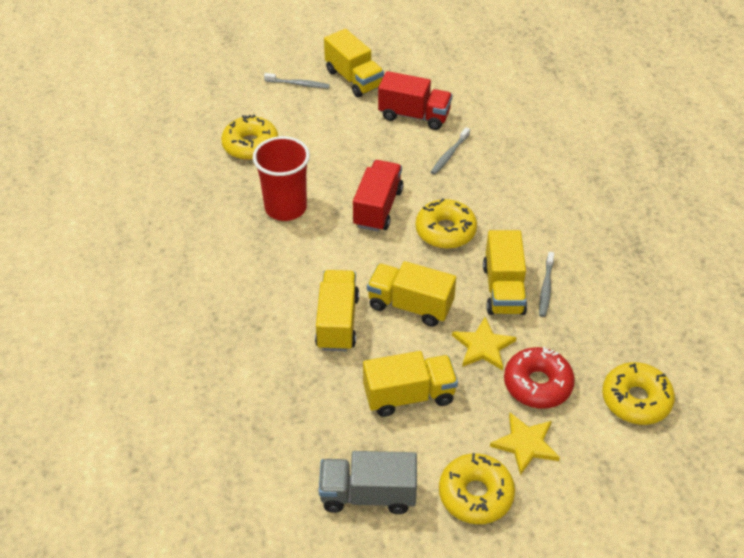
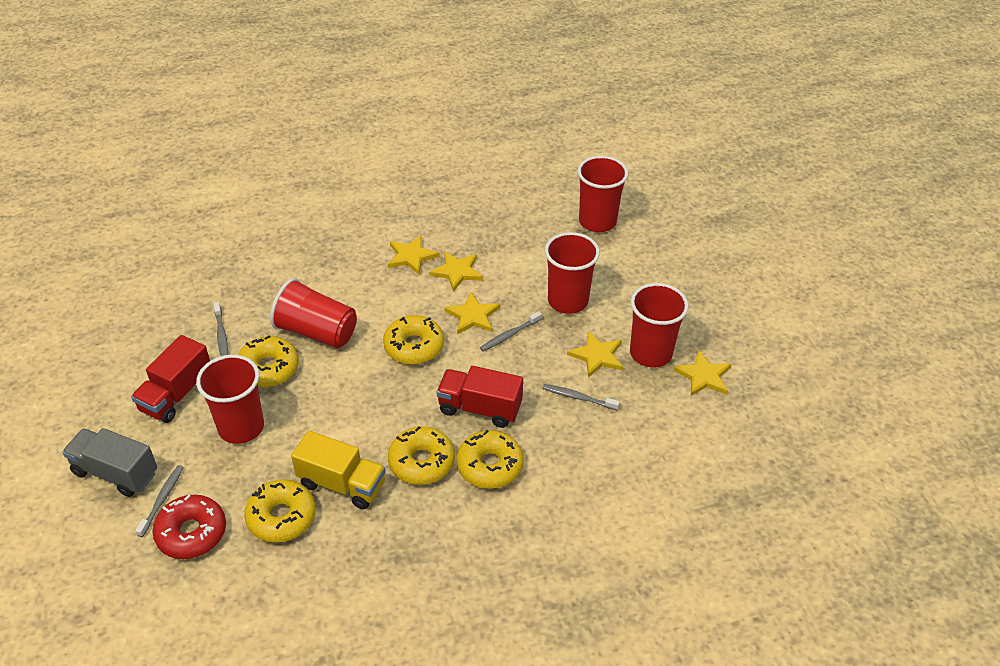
grey toothbrush: 3 -> 4
red cup: 1 -> 5
yellow donut: 4 -> 5
yellow star: 2 -> 5
yellow truck: 5 -> 1

